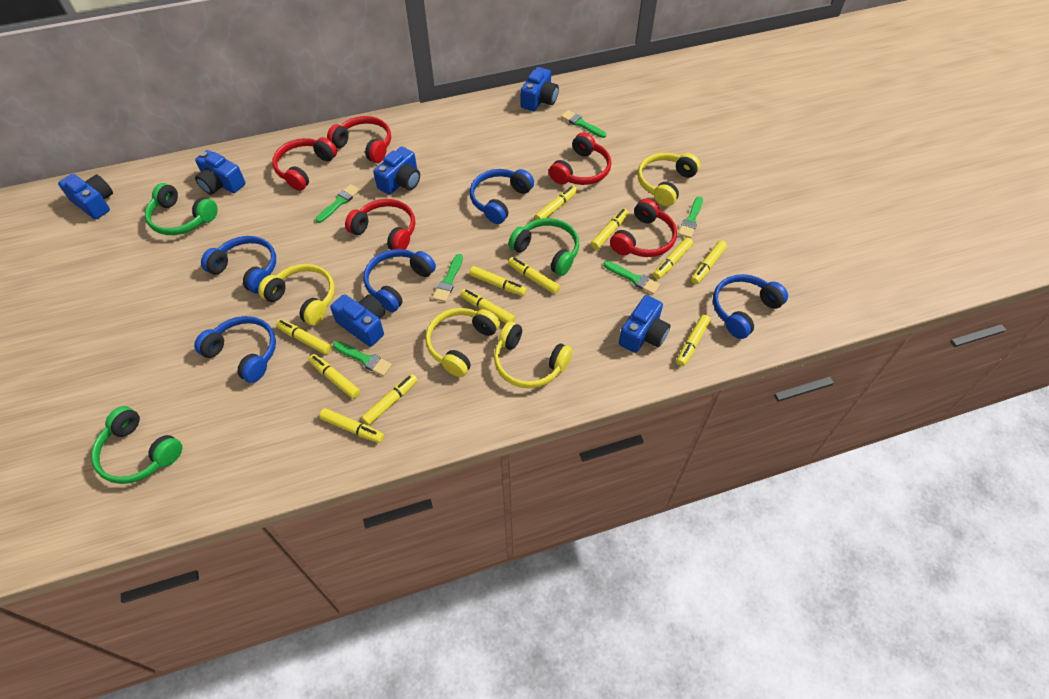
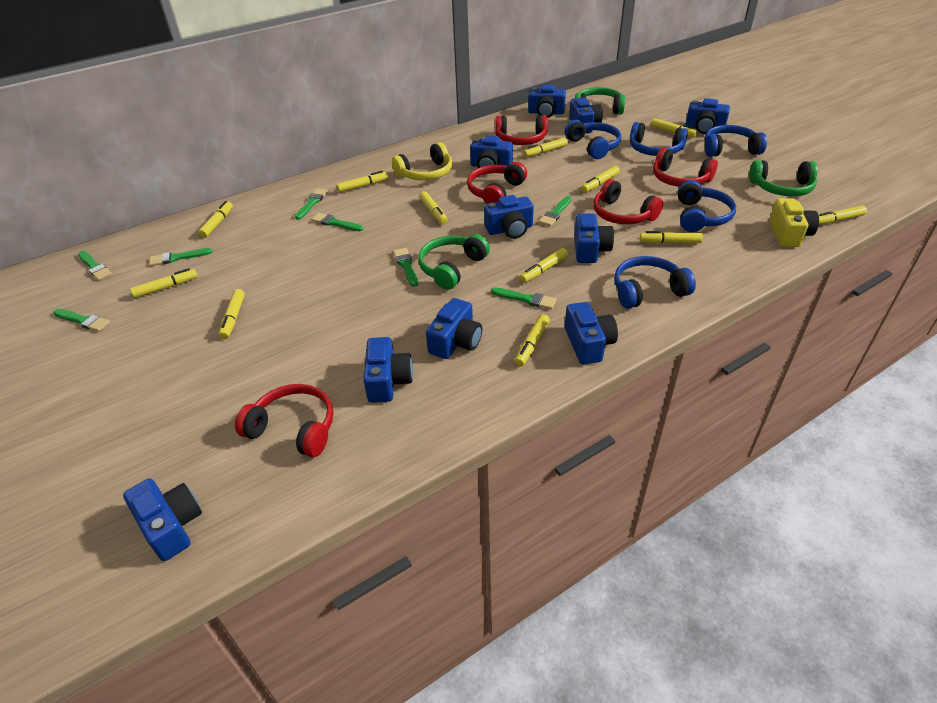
blue camera: 6 -> 10
green brush: 6 -> 8
yellow camera: 0 -> 1
yellow headphones: 4 -> 1

